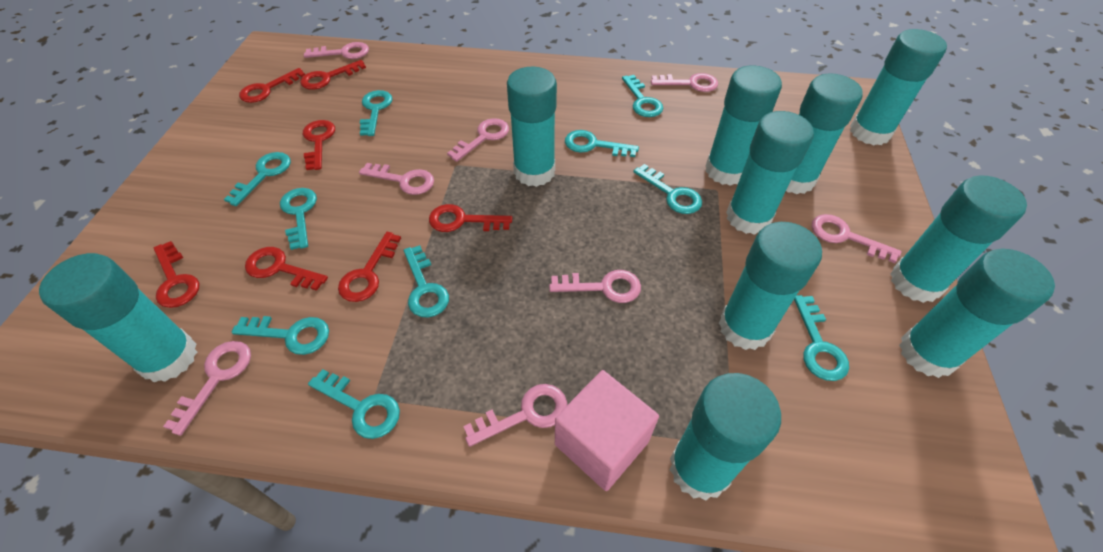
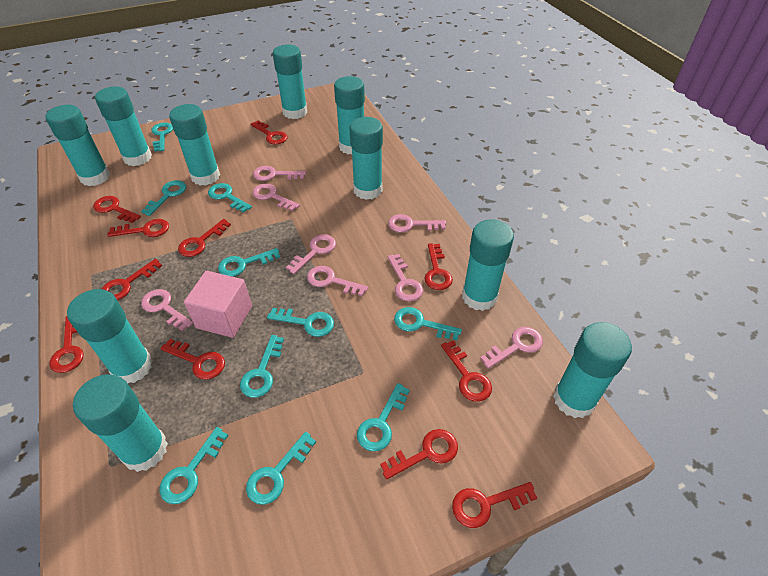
red key: 7 -> 11

